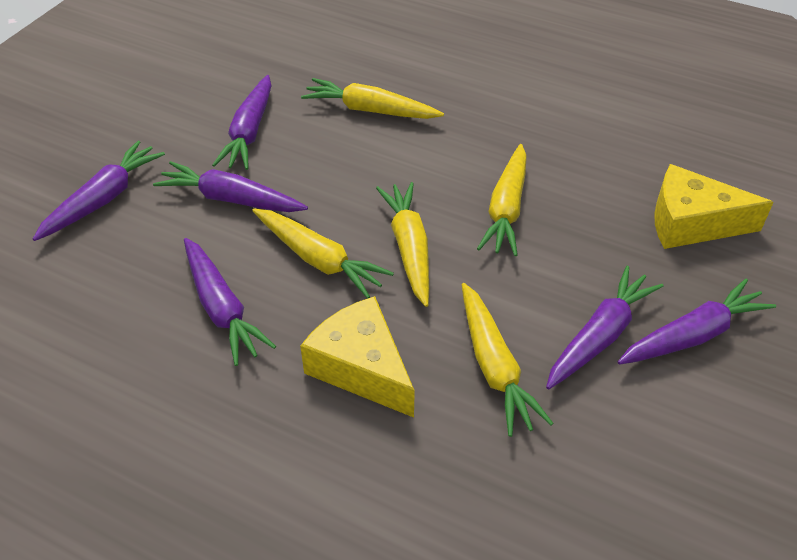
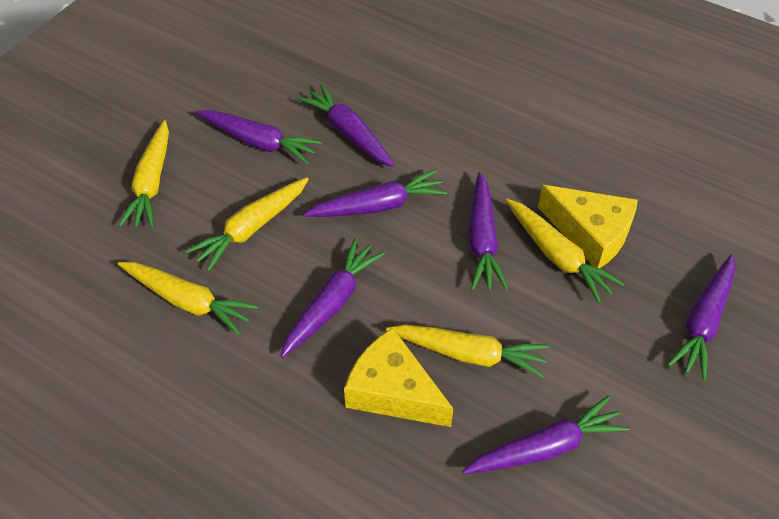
purple carrot: 6 -> 7

